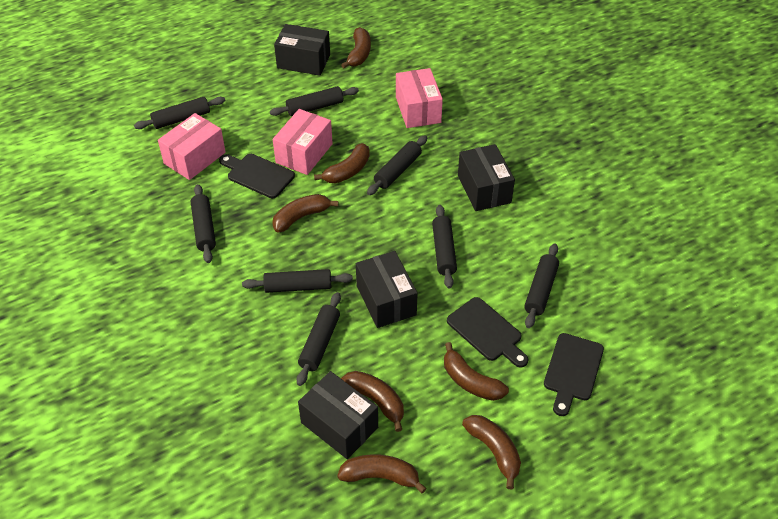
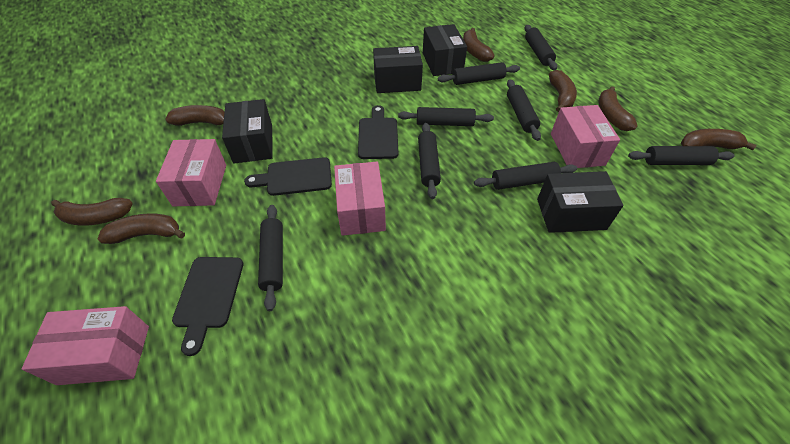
pink box: 3 -> 4

